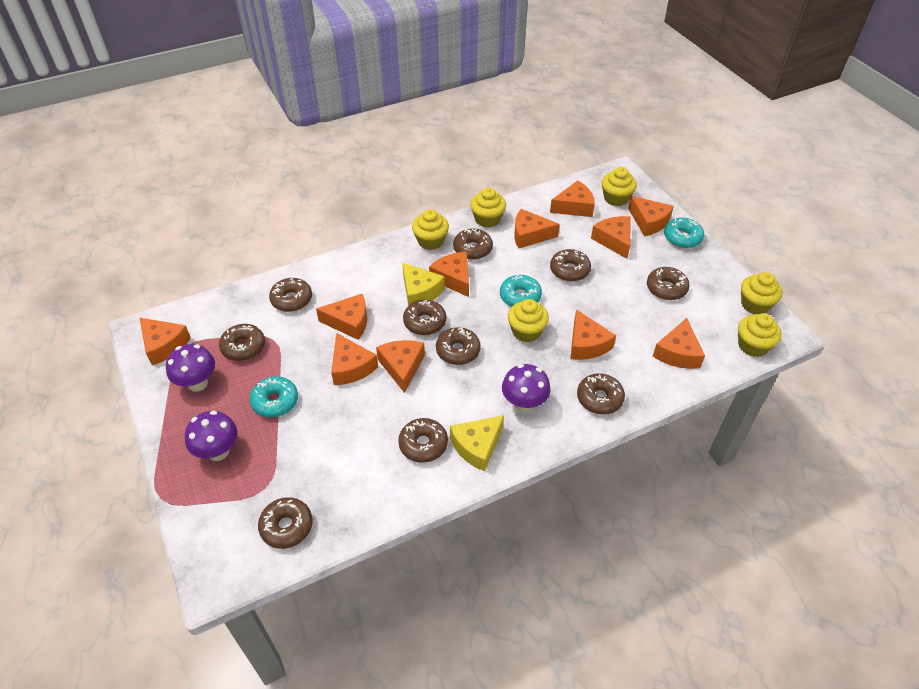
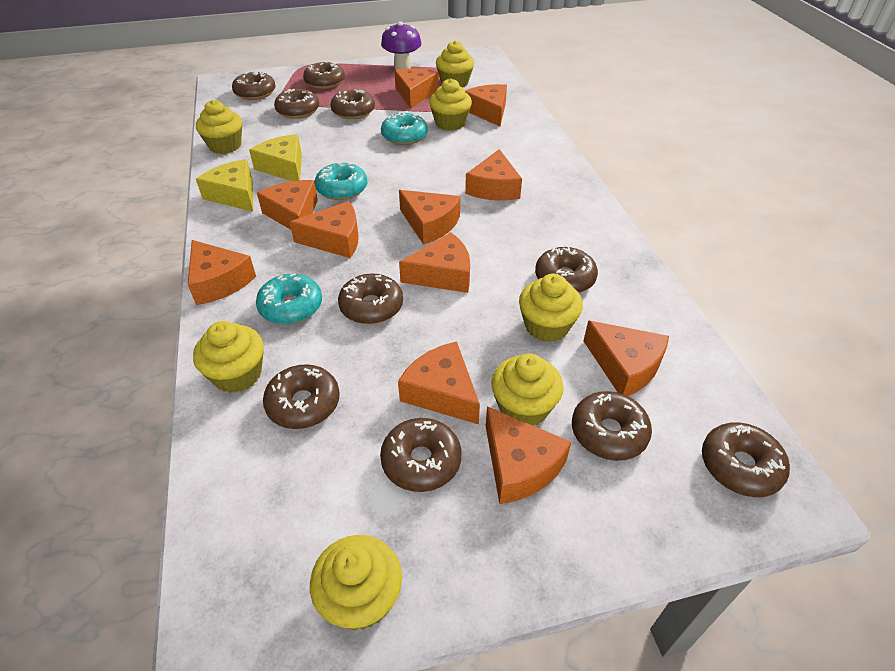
purple mushroom: 3 -> 1
yellow cupcake: 6 -> 7

